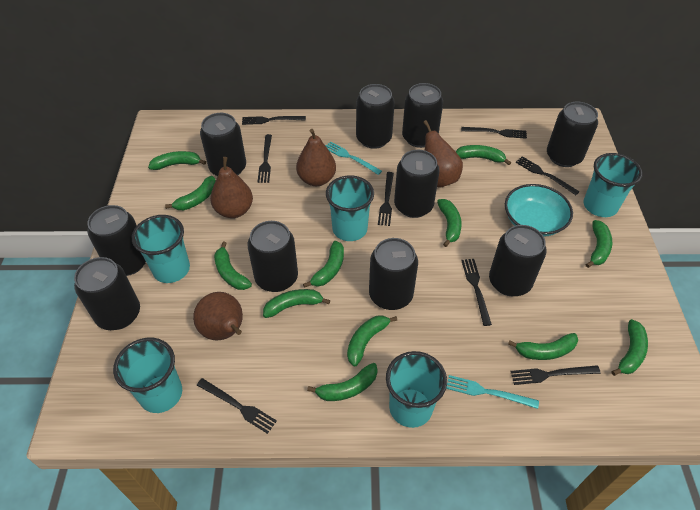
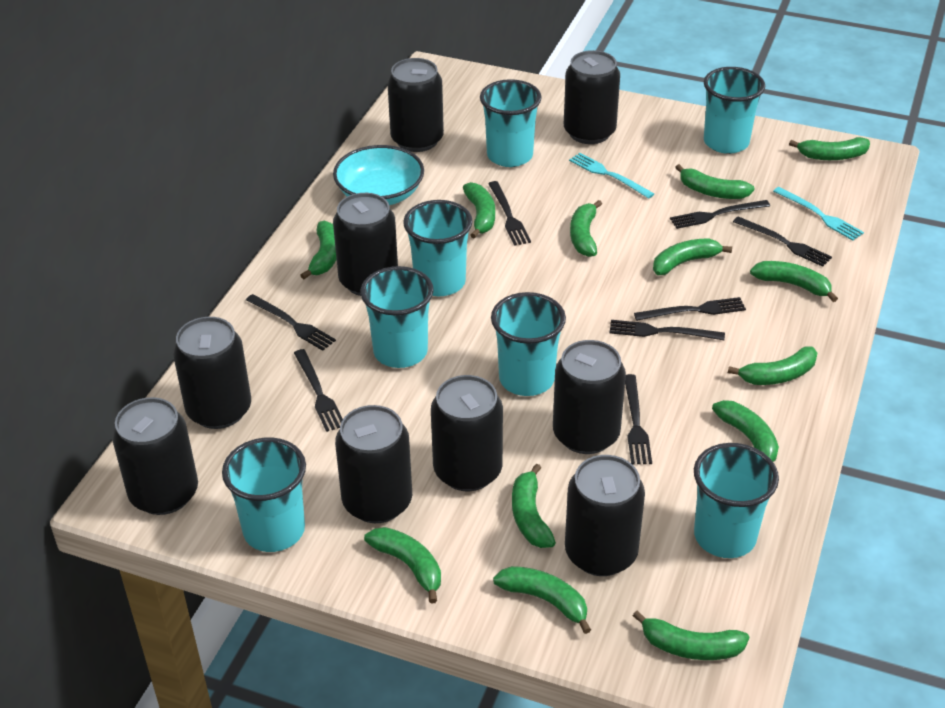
black can: 10 -> 9
brown pear: 4 -> 0
green banana: 12 -> 13
turquoise cup: 5 -> 7

